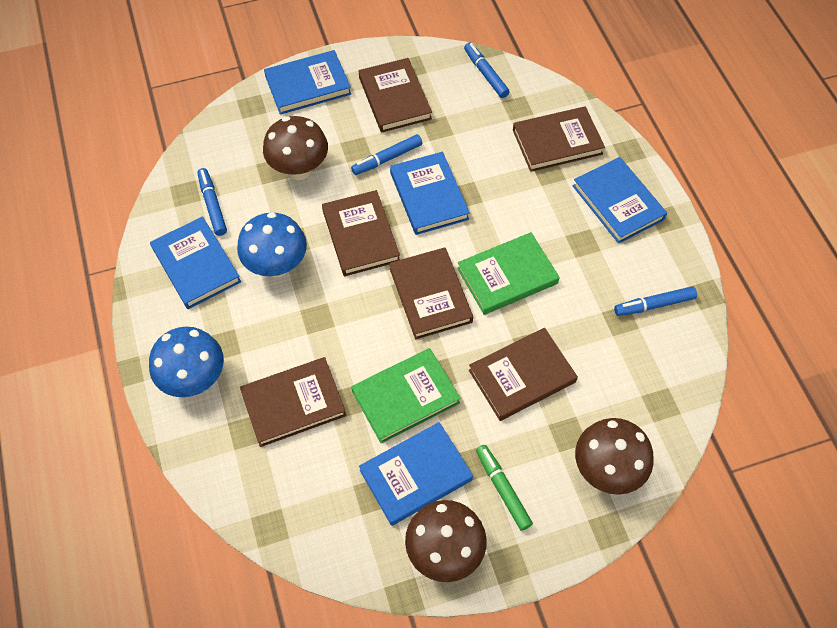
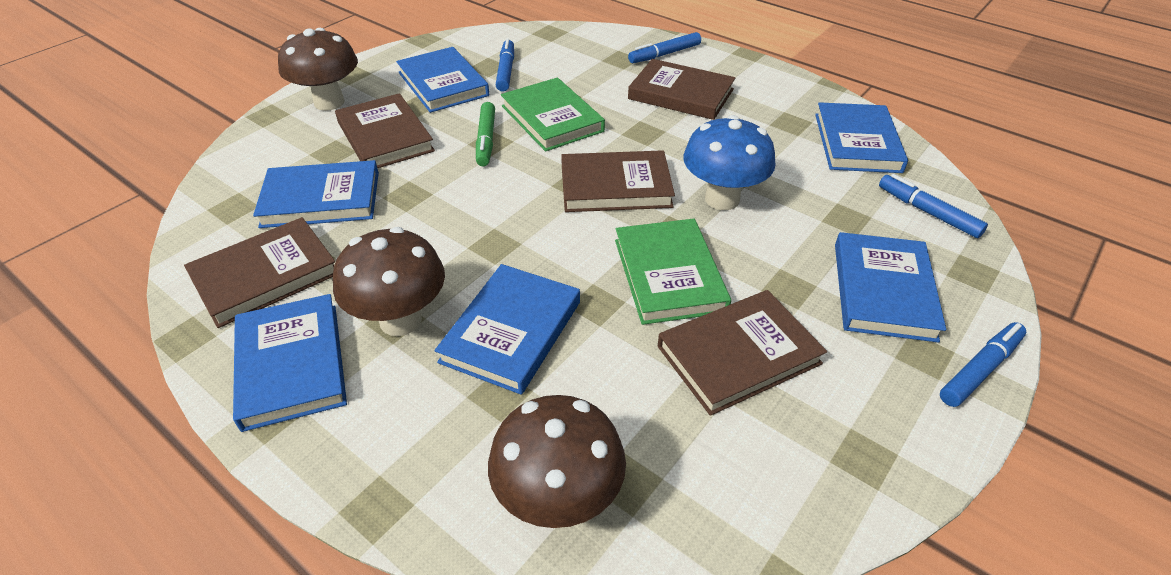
blue book: 5 -> 6
blue mushroom: 2 -> 1
brown book: 6 -> 5

